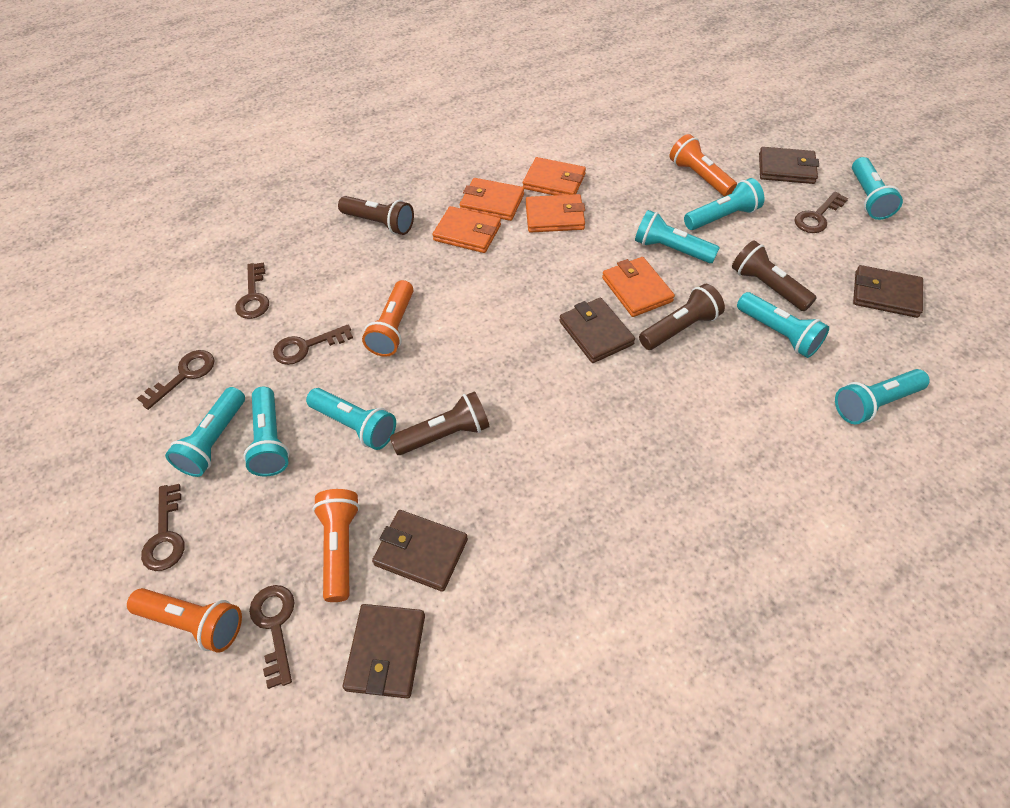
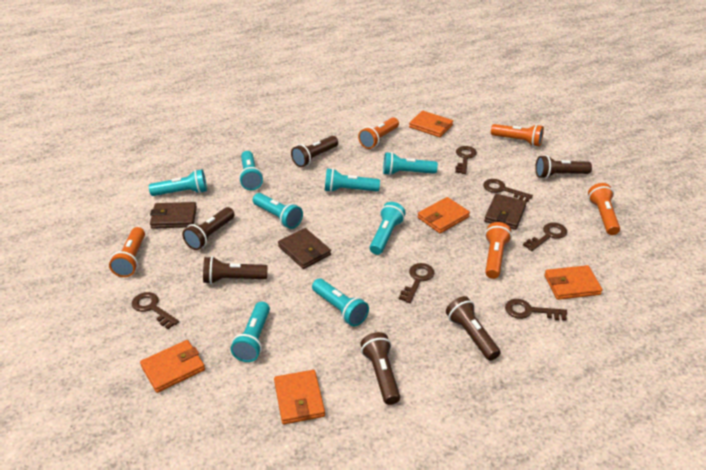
brown flashlight: 4 -> 6
brown wallet: 5 -> 3
orange flashlight: 4 -> 5

